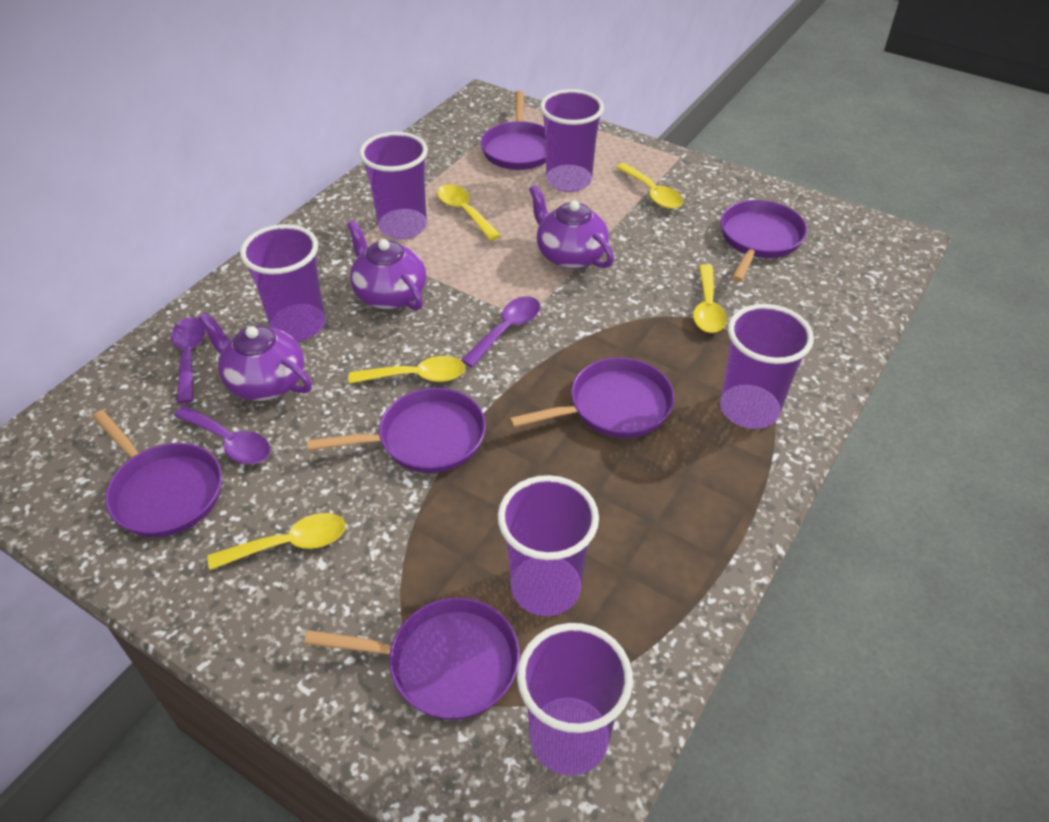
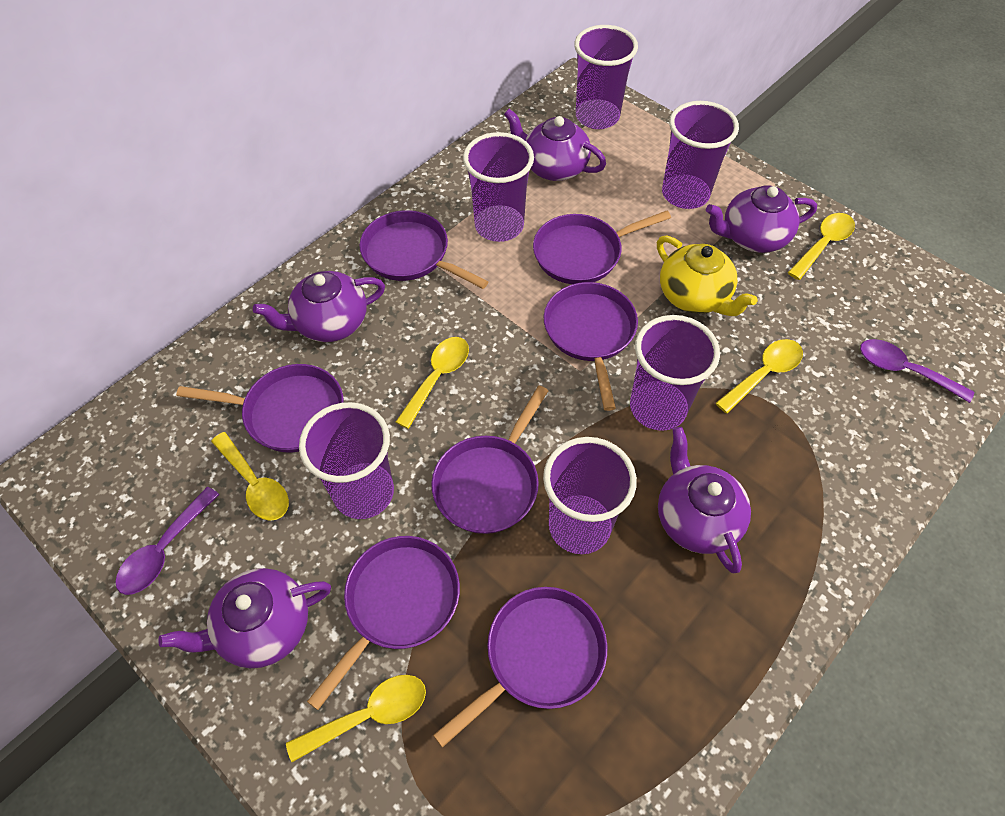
purple pan: 6 -> 7
purple spoon: 3 -> 2
purple teapot: 3 -> 5
yellow teapot: 0 -> 1

